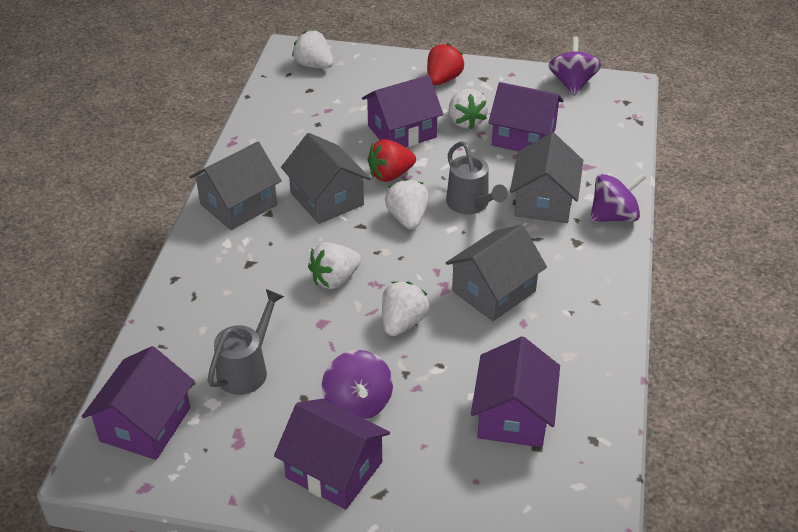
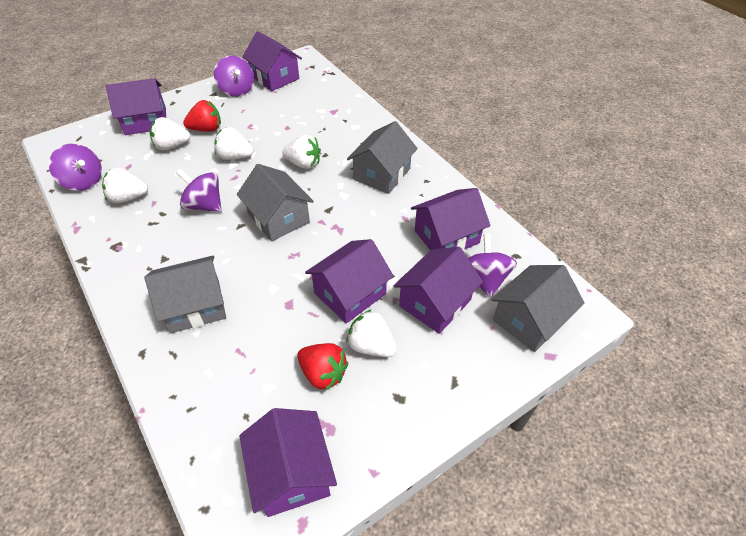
grey watering can: 2 -> 0
purple house: 5 -> 6
purple spinning top: 3 -> 4

